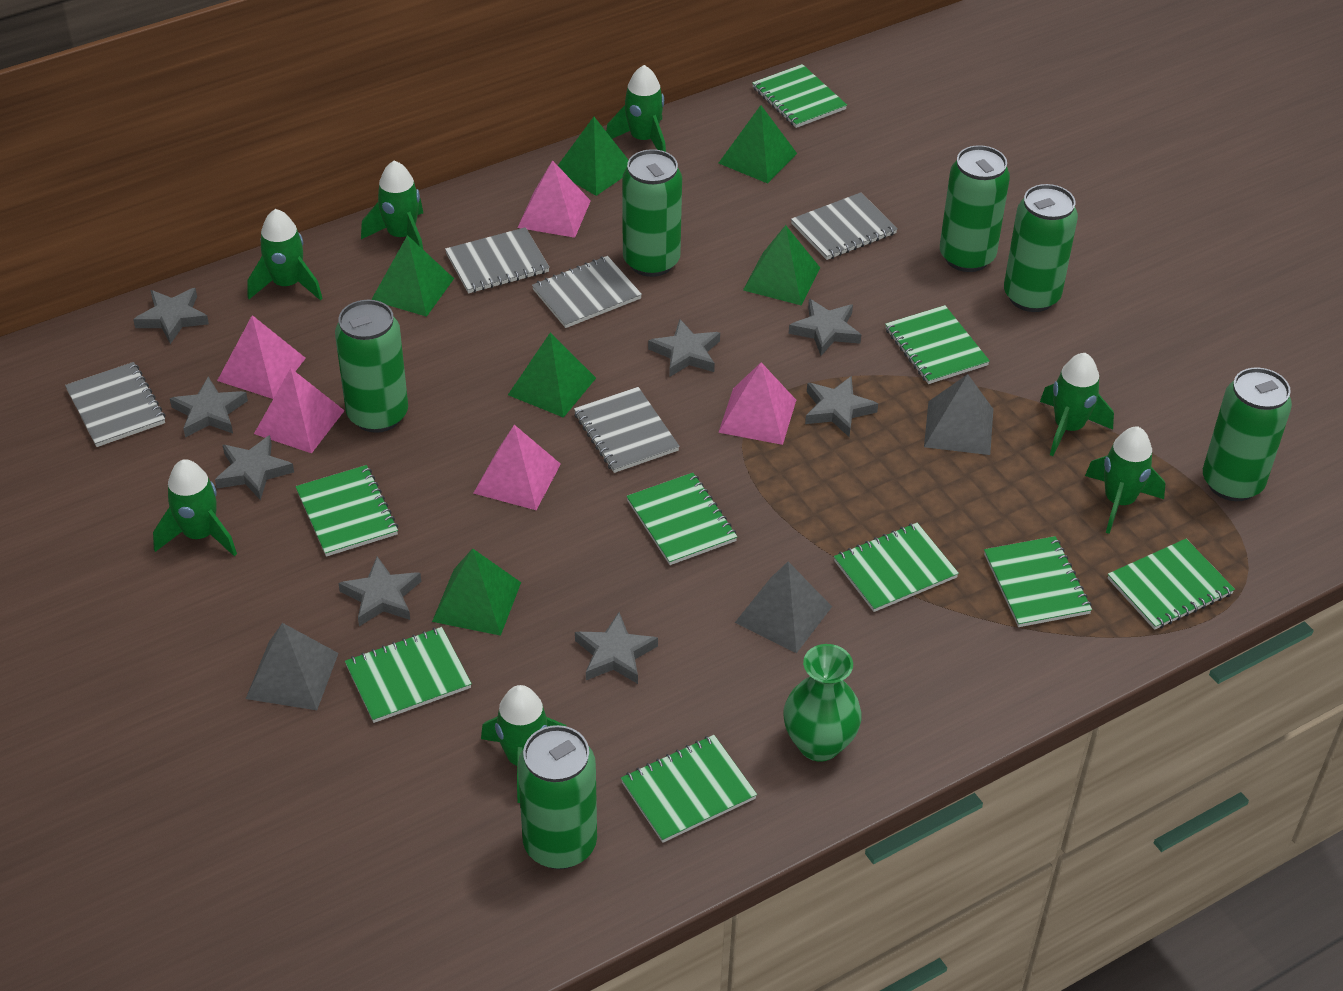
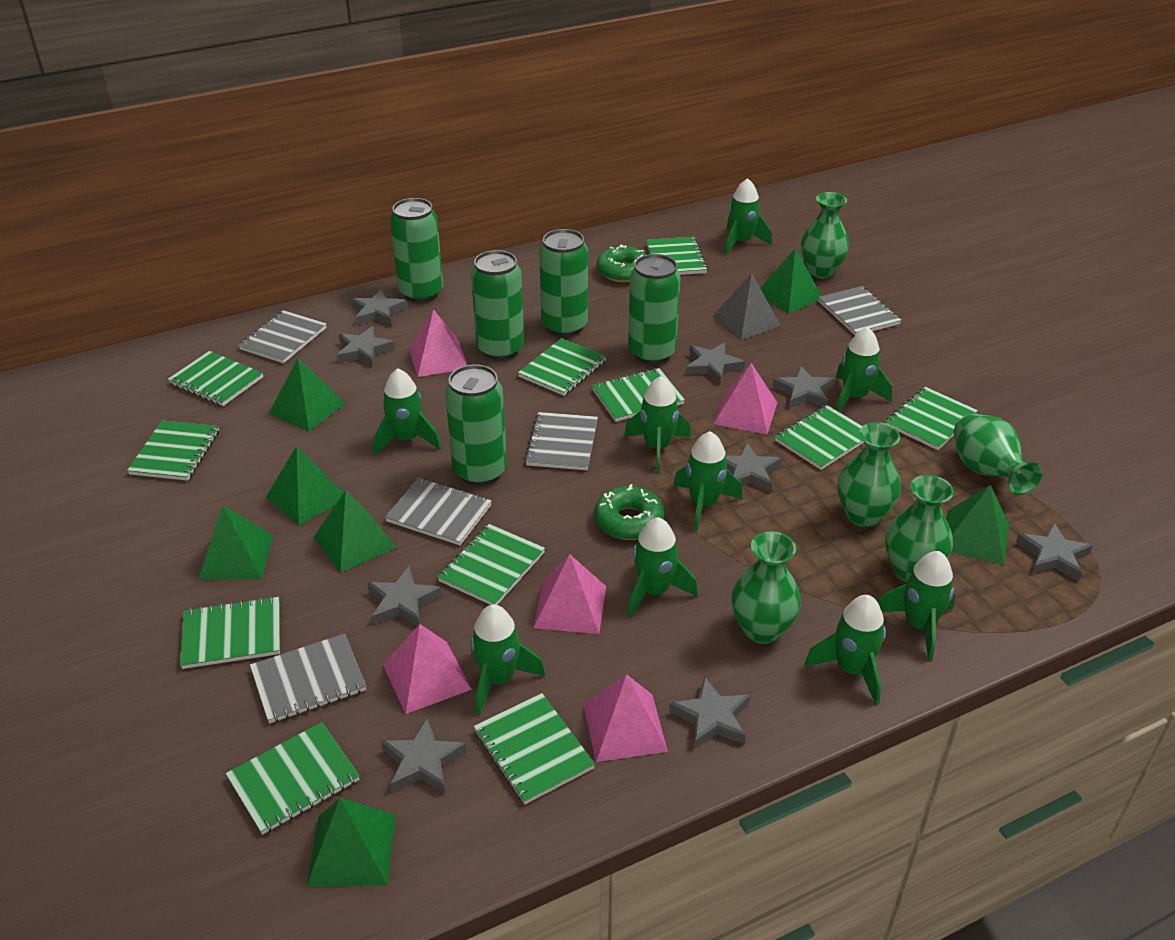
green can: 6 -> 5
green donut: 0 -> 2
green notebook: 9 -> 11
green pyramid: 6 -> 7
green rocket: 7 -> 9
green vase: 1 -> 5
grey pyramid: 3 -> 1
grey star: 8 -> 9

